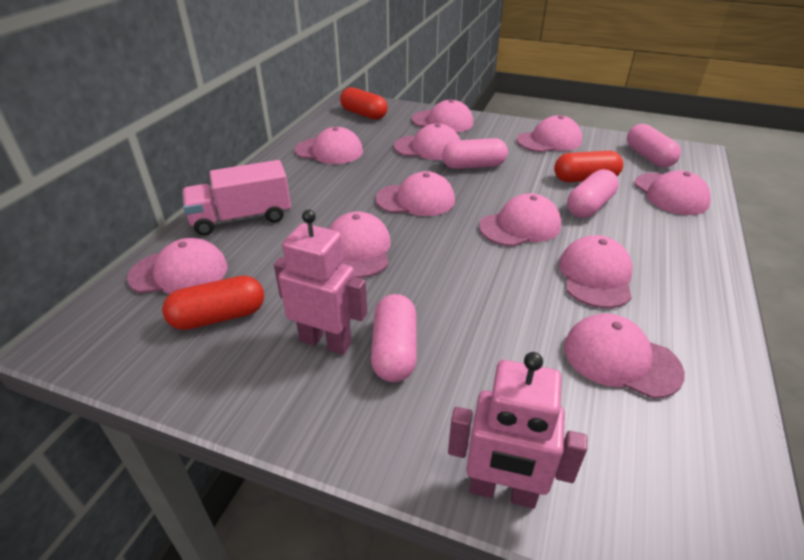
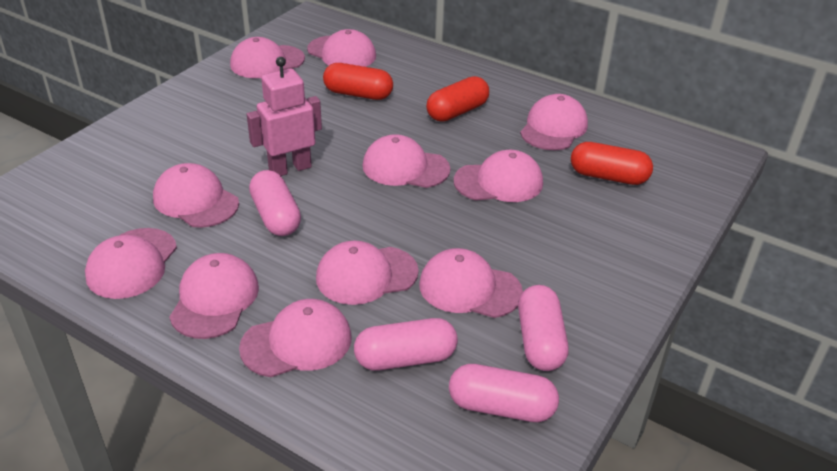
pink robot: 2 -> 1
pink truck: 1 -> 0

